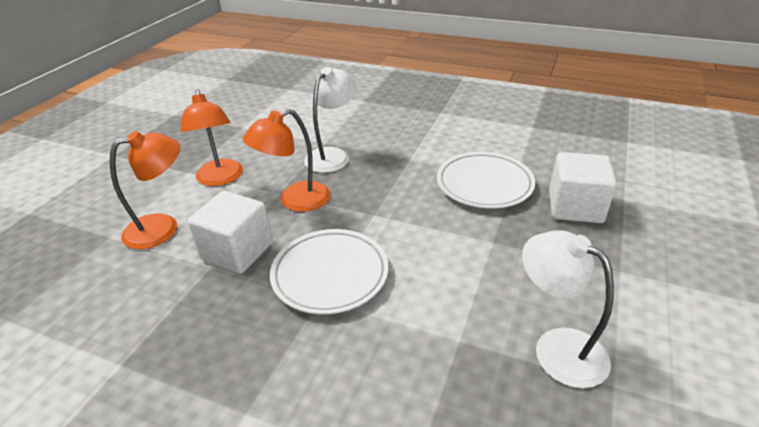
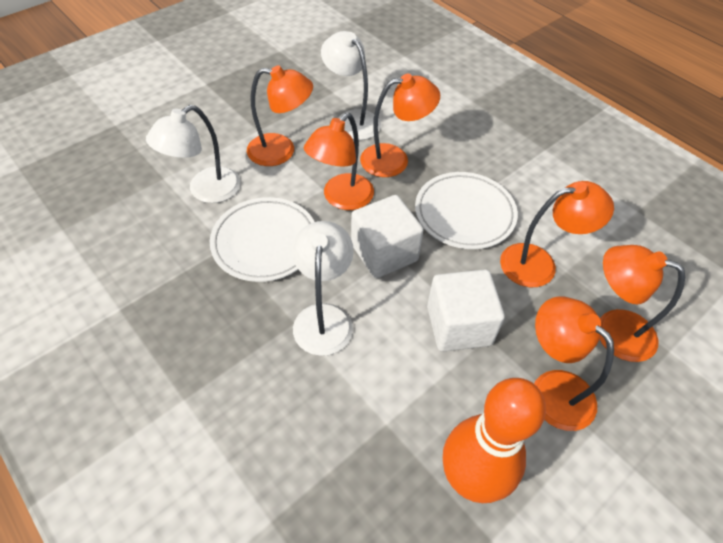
orange bowling pin: 0 -> 1
orange lamp: 3 -> 6
white lamp: 2 -> 3

